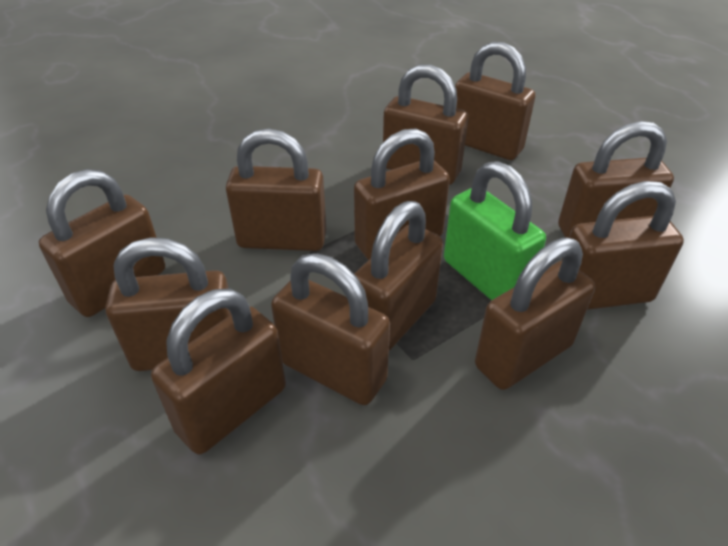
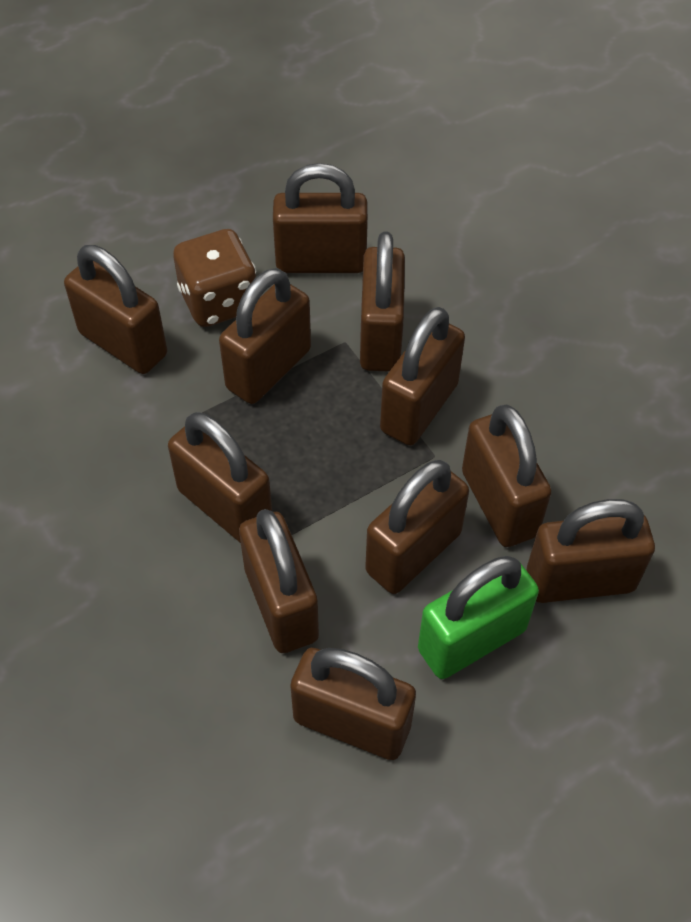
brown dice: 0 -> 1
brown padlock: 12 -> 11

